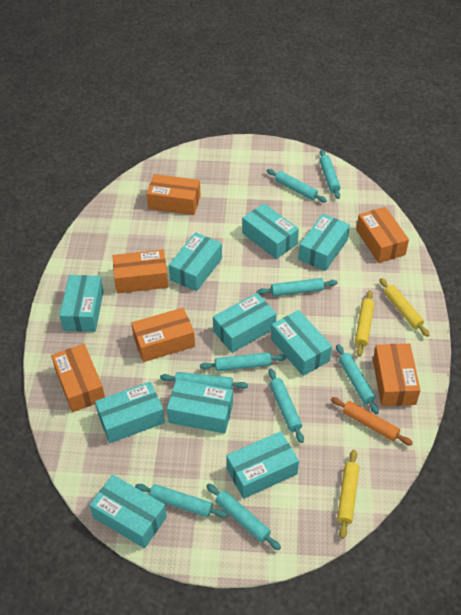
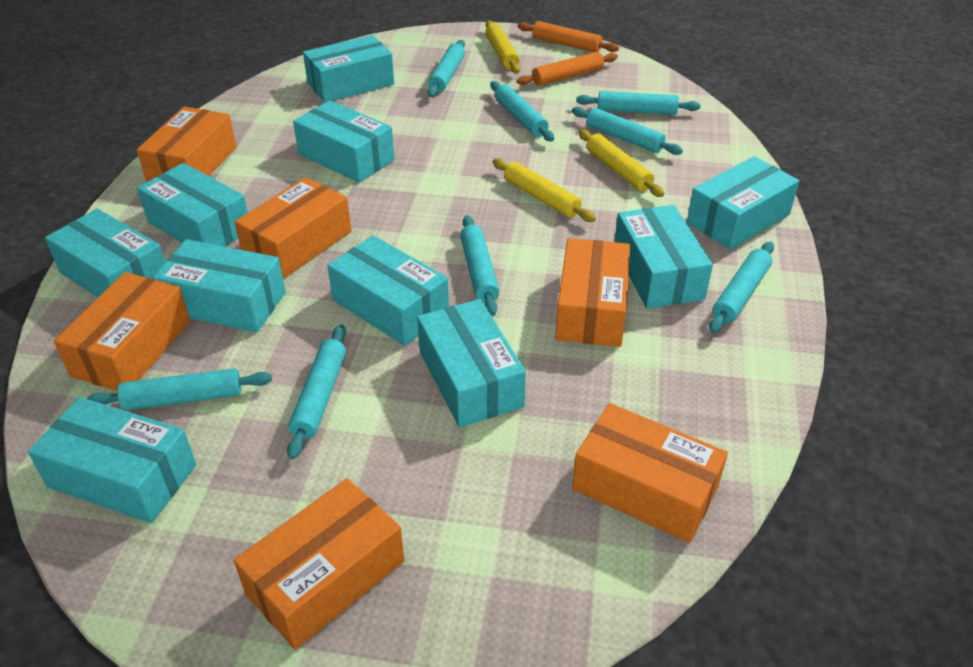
orange rolling pin: 1 -> 2
turquoise rolling pin: 9 -> 8

